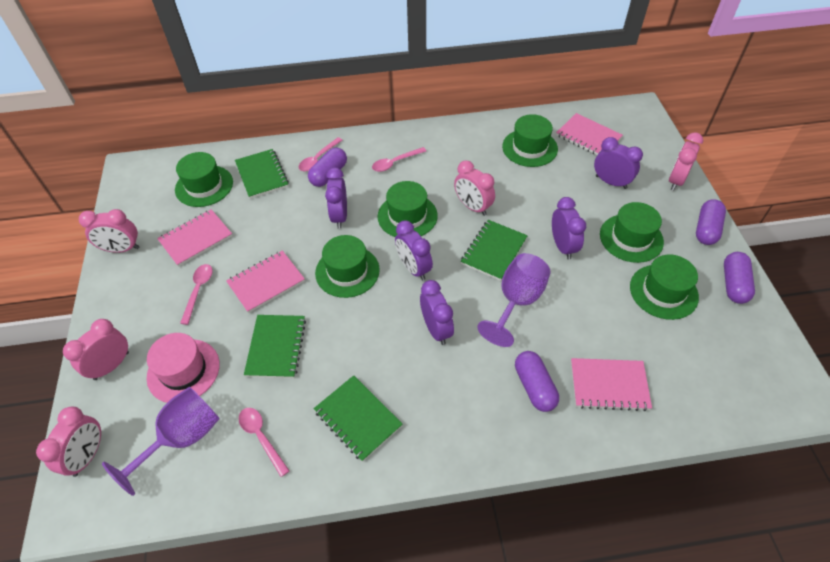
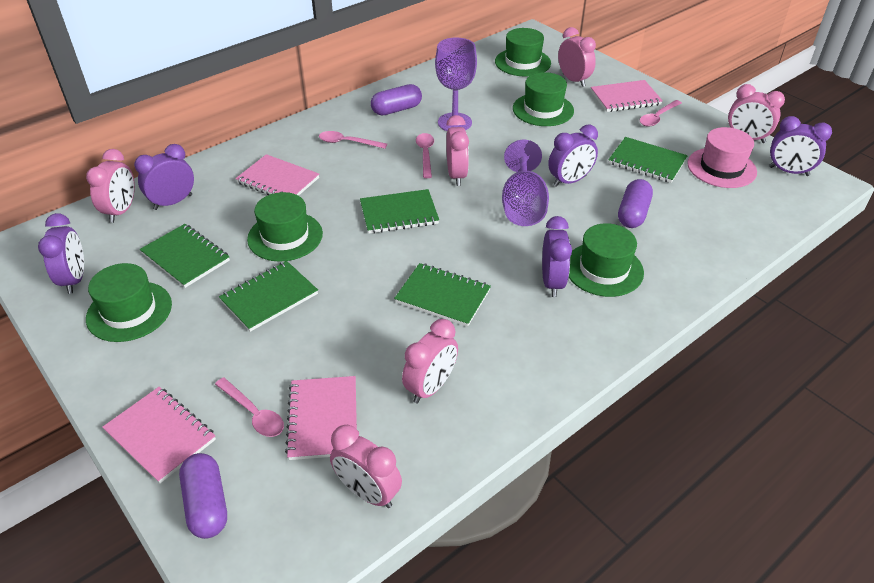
green hat: 6 -> 5
green notebook: 4 -> 5
pink clock: 5 -> 6
purple capsule: 4 -> 3

